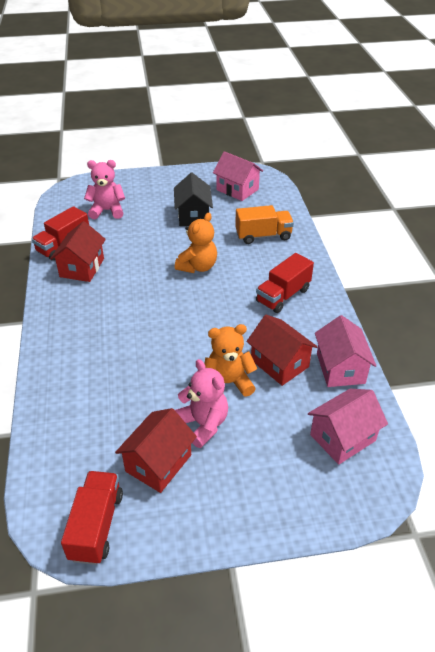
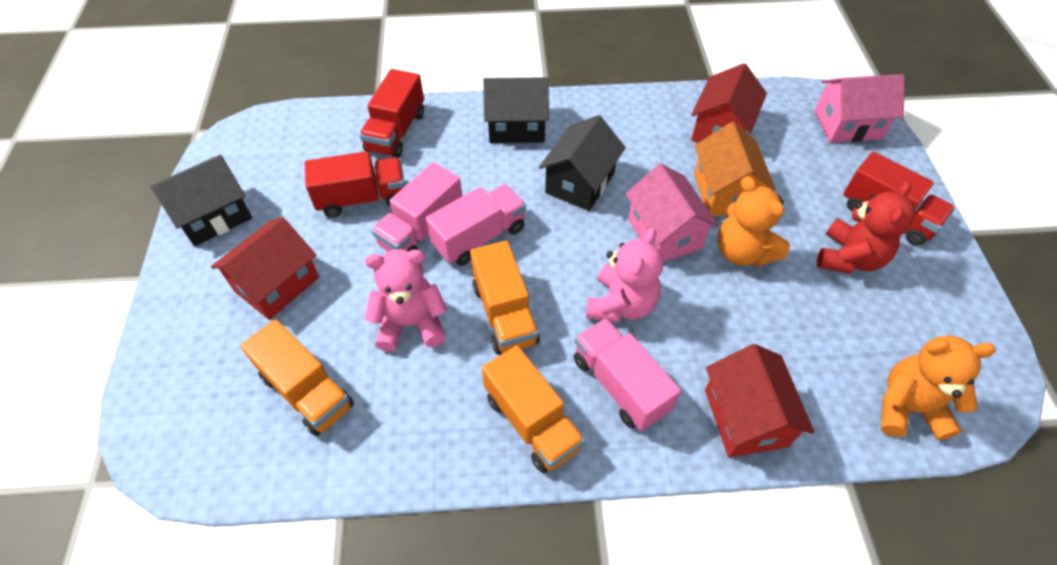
black house: 1 -> 3
orange house: 0 -> 1
orange truck: 1 -> 3
pink house: 3 -> 2
pink truck: 0 -> 3
red teddy bear: 0 -> 1

